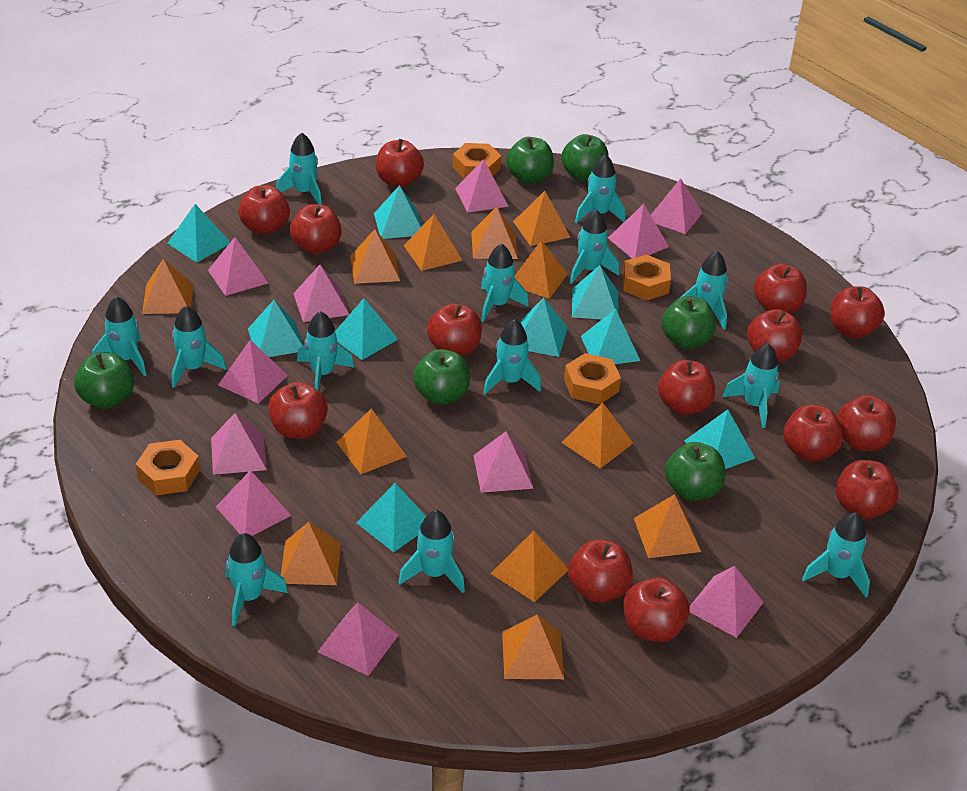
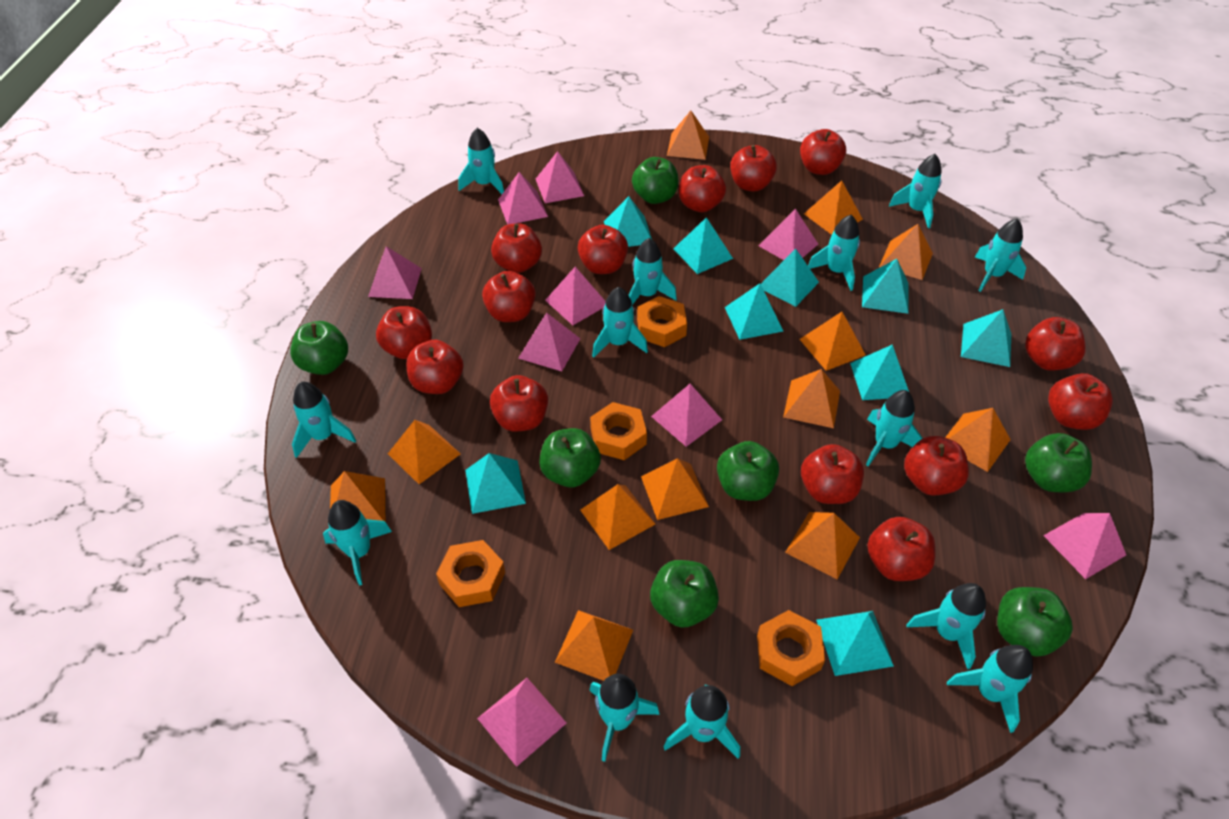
green apple: 6 -> 7
pink pyramid: 11 -> 9

